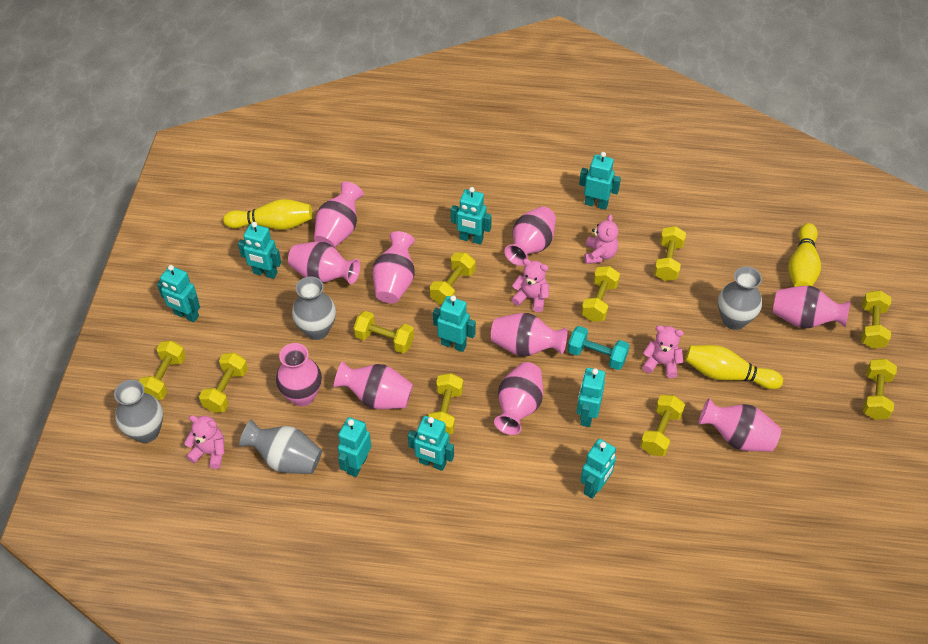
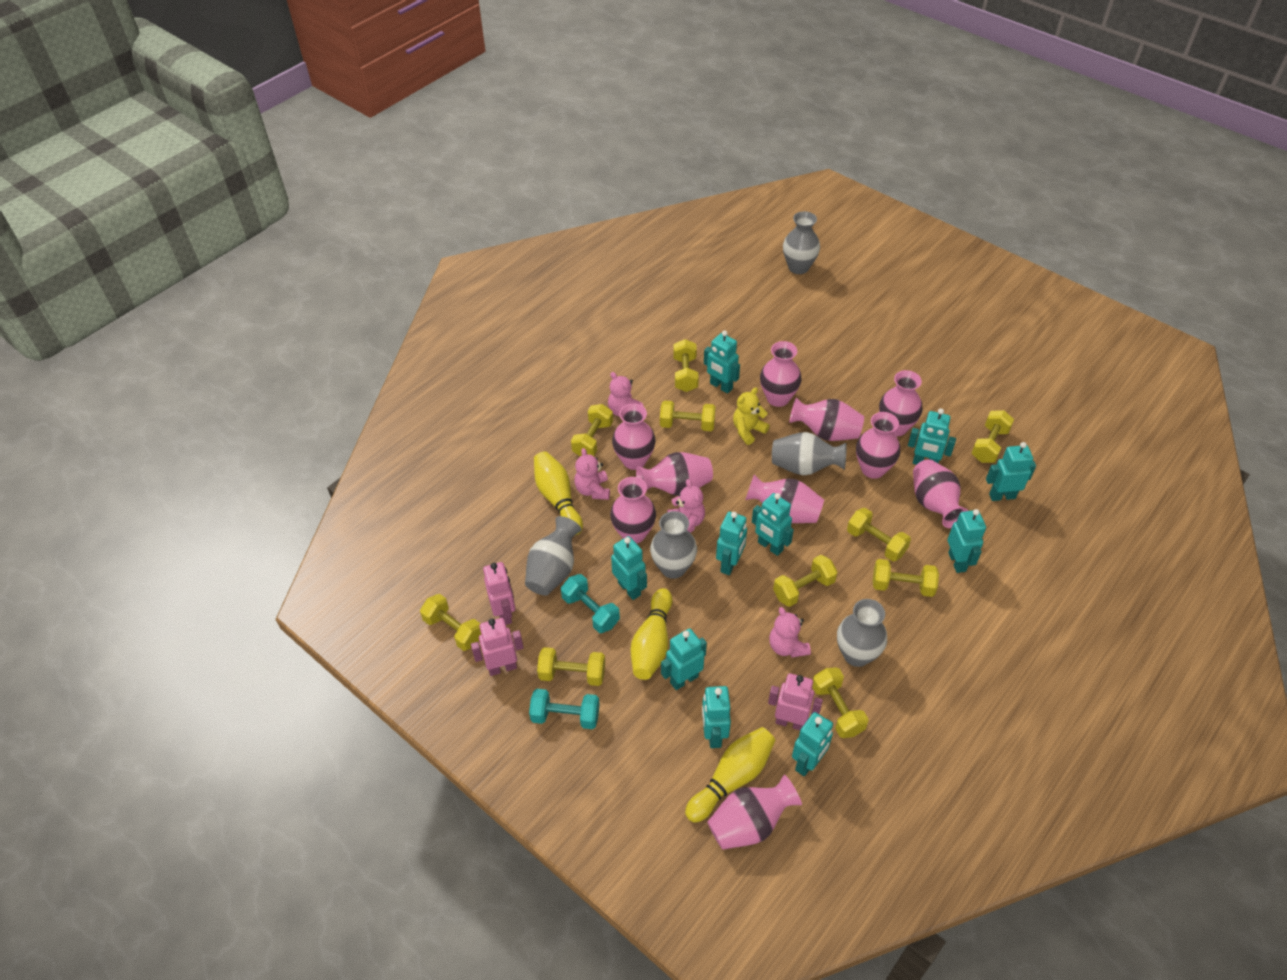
grey vase: 4 -> 5
pink robot: 0 -> 3
turquoise dumbbell: 1 -> 2
turquoise robot: 9 -> 10
yellow teddy bear: 0 -> 1

